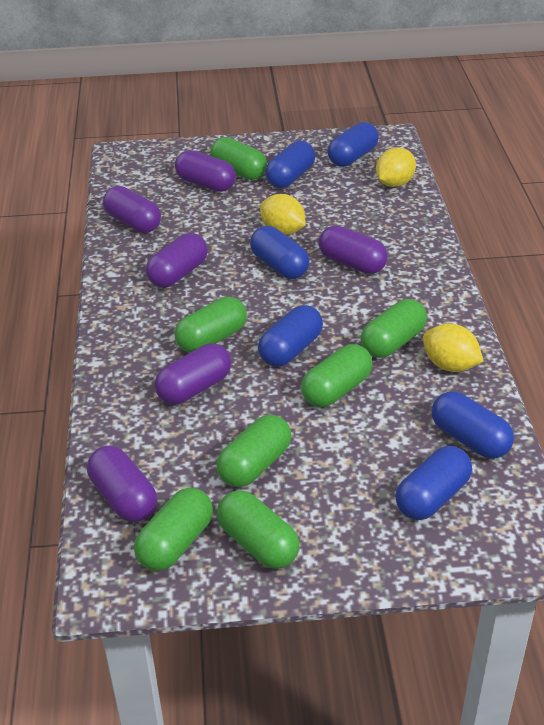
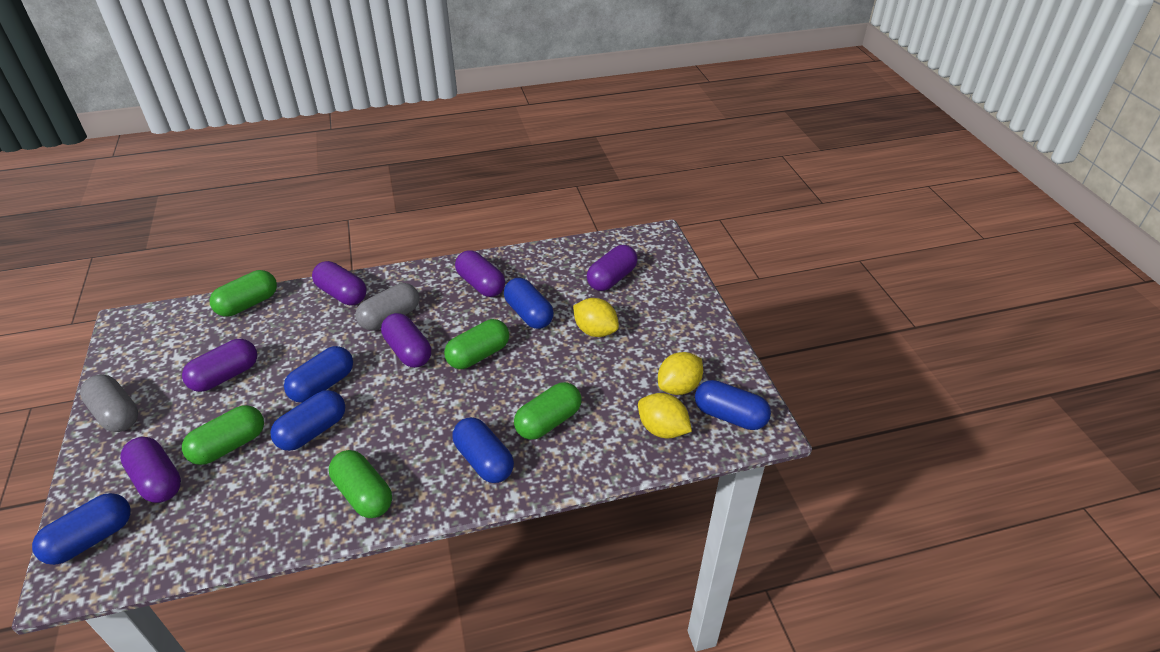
green capsule: 7 -> 5
grey capsule: 0 -> 2

